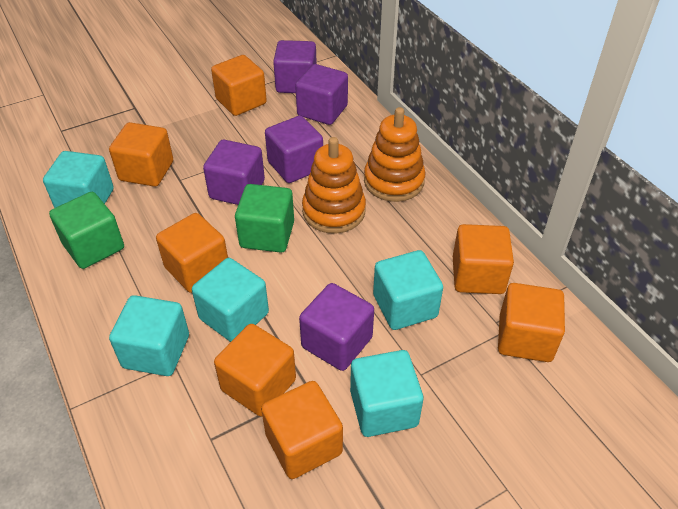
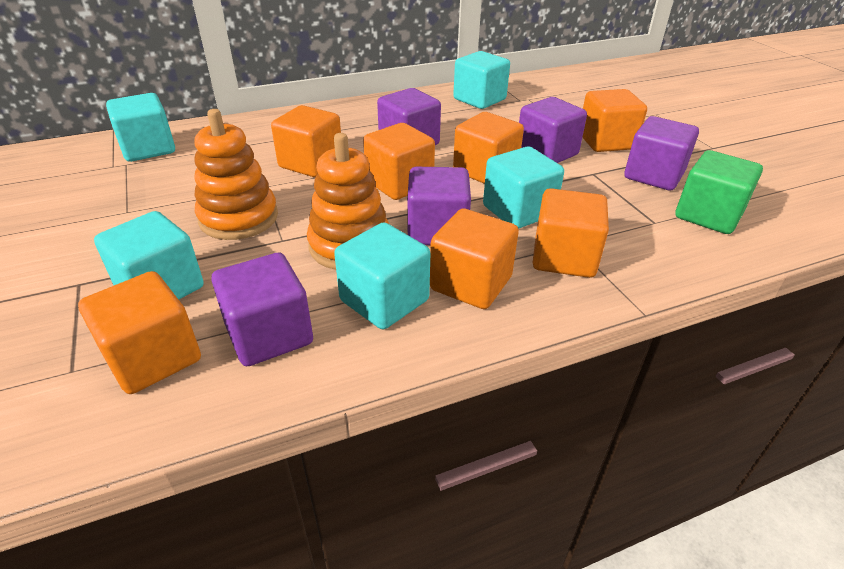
green cube: 2 -> 1

